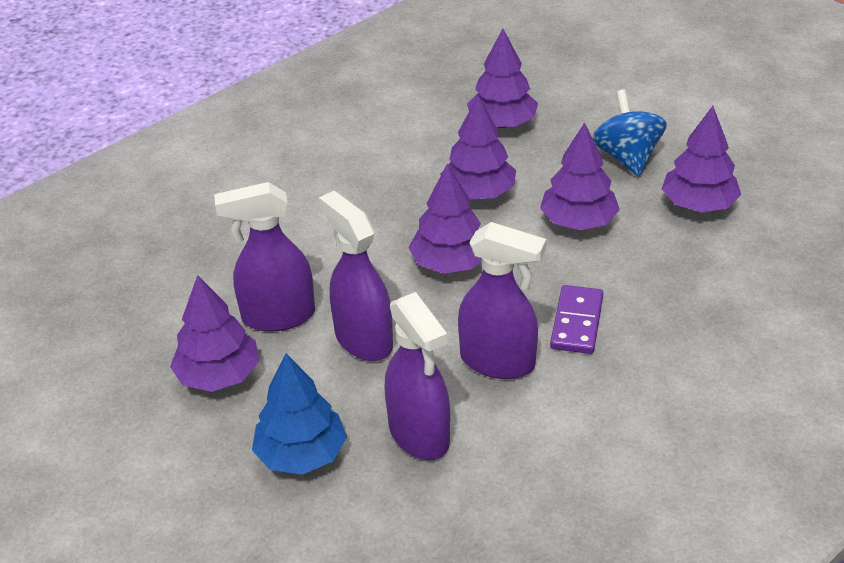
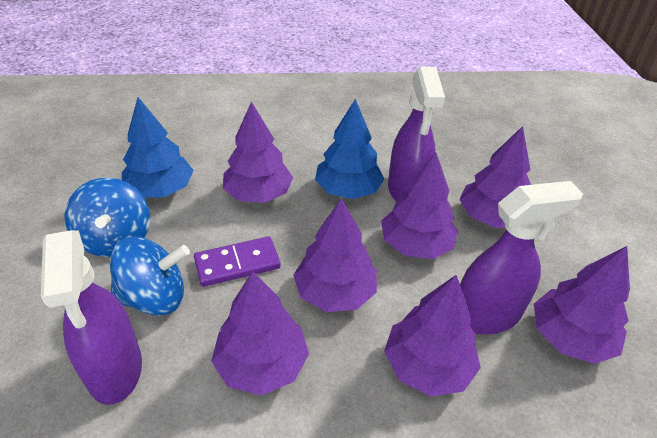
blue spinning top: 1 -> 2
blue tree: 1 -> 2
purple spray bottle: 4 -> 3
purple tree: 6 -> 7

